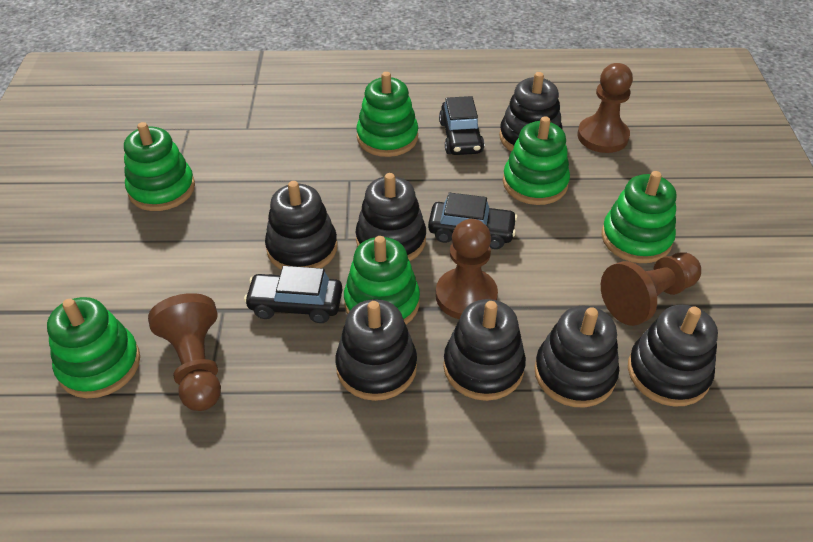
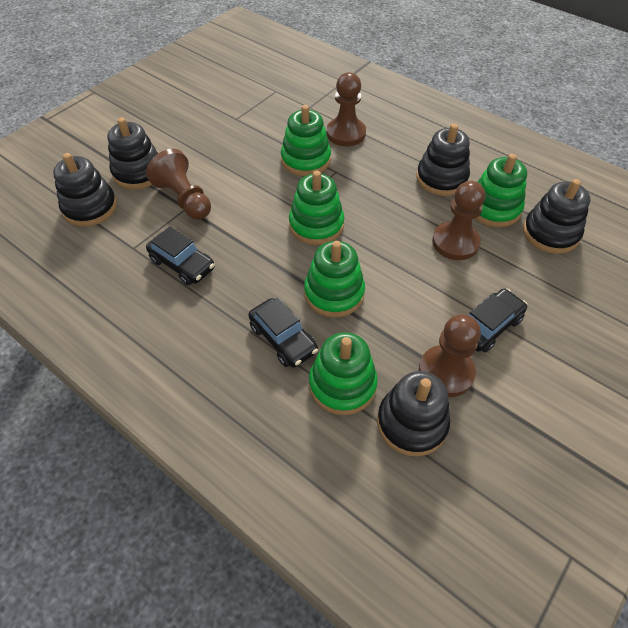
black stacking toy: 7 -> 5
green stacking toy: 6 -> 5

